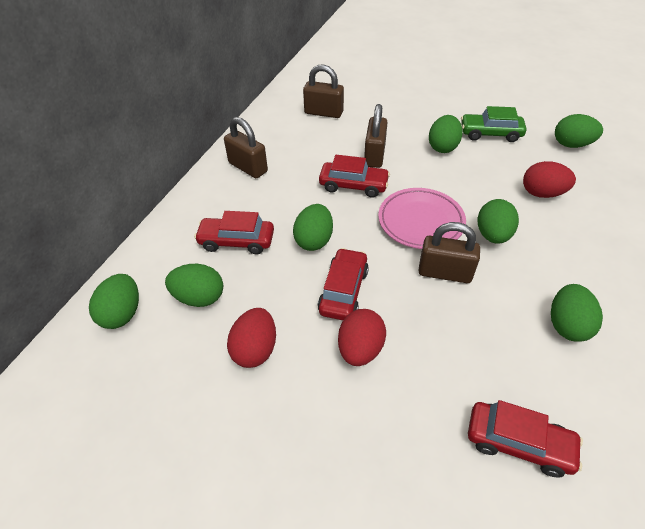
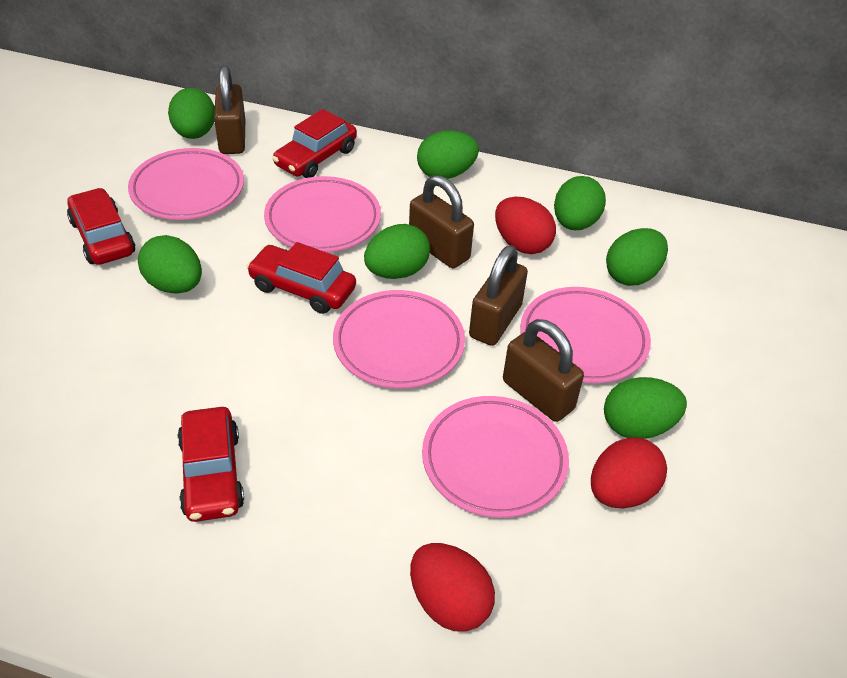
green car: 1 -> 0
pink plate: 1 -> 5

